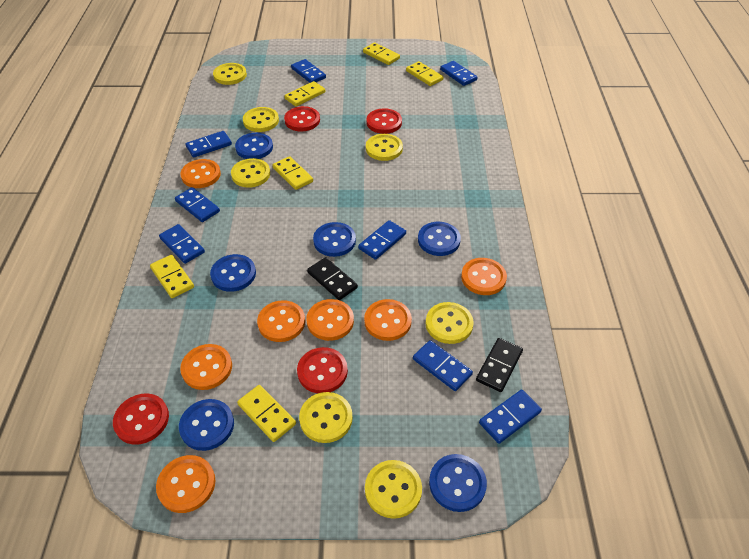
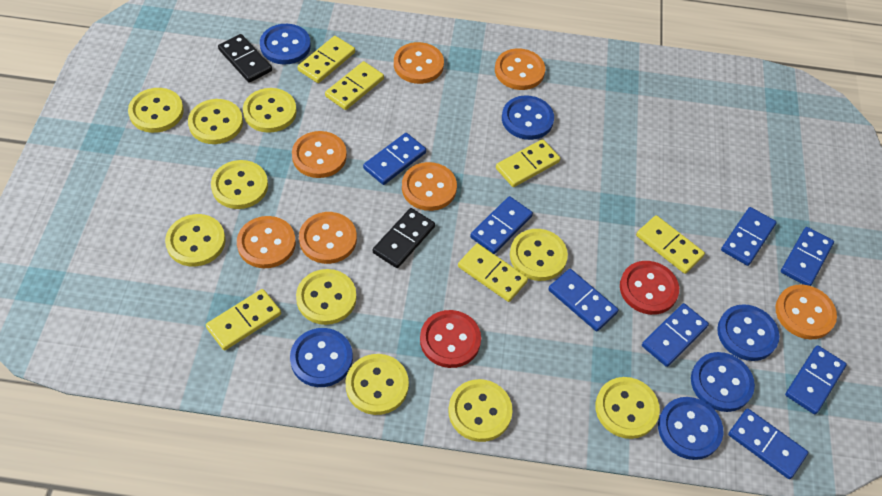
red button: 4 -> 2
yellow button: 7 -> 10

